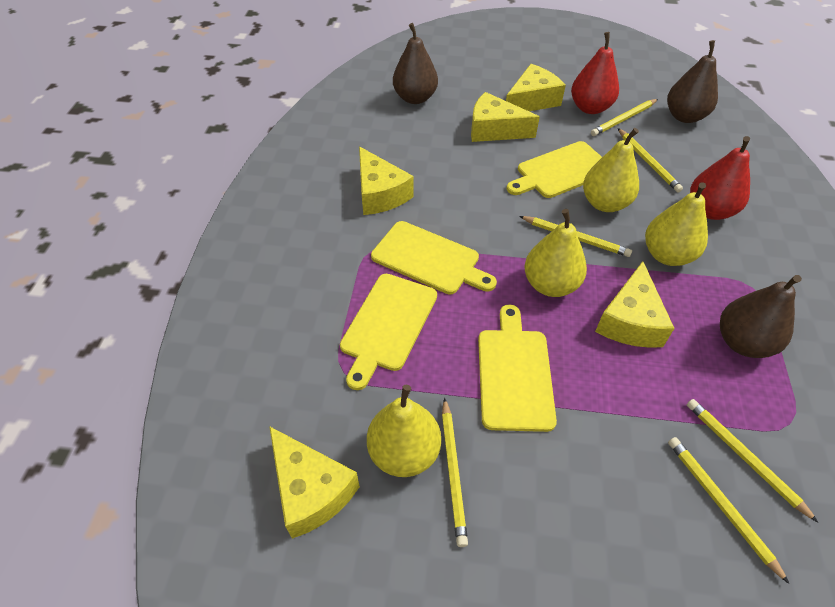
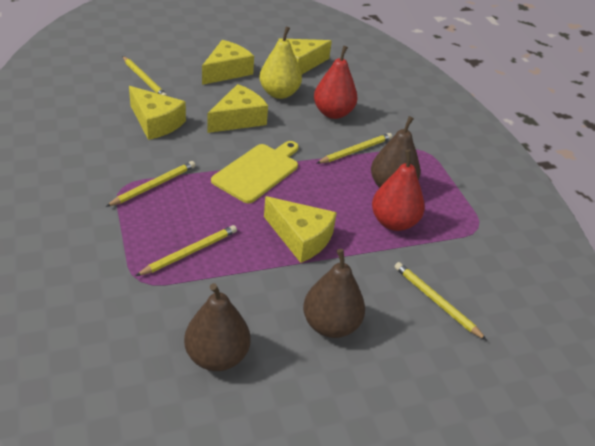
yellow cutting board: 4 -> 1
yellow pear: 4 -> 1
yellow pencil: 6 -> 5

